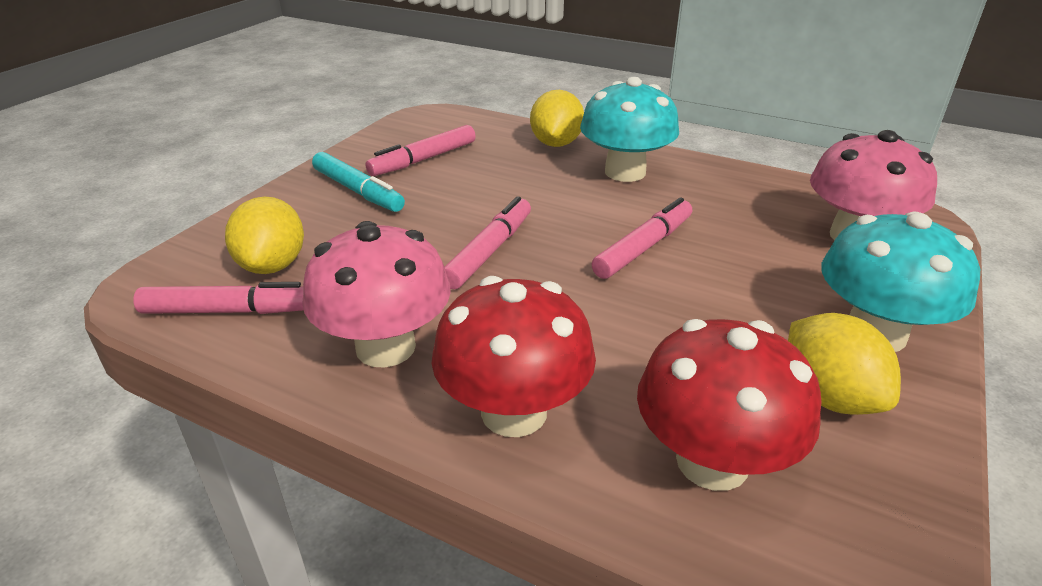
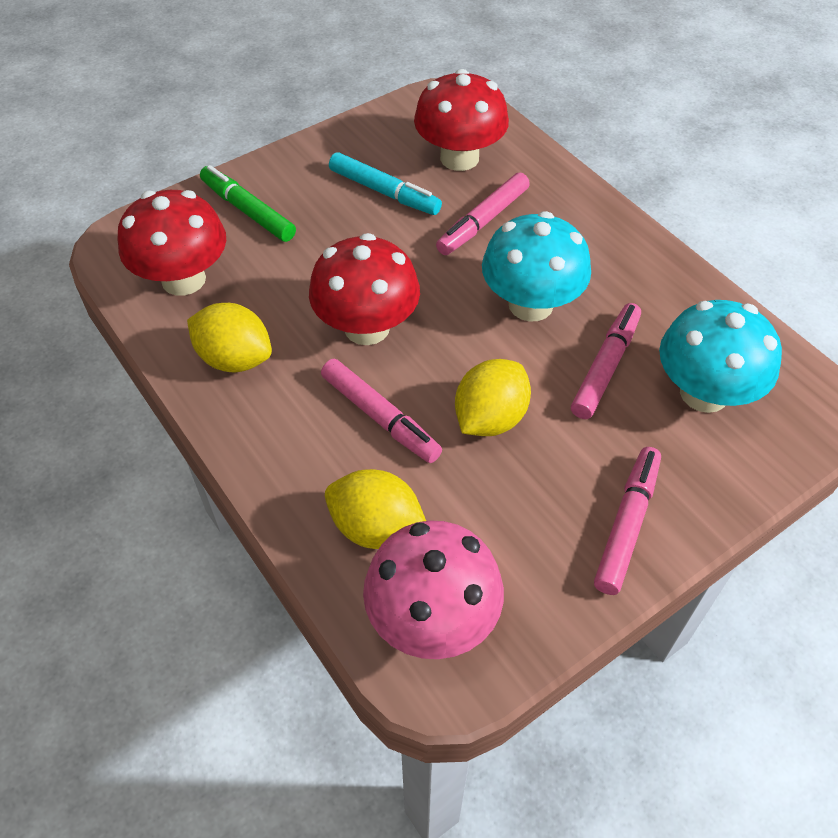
green marker: 0 -> 1
pink mushroom: 2 -> 1
red mushroom: 2 -> 3

